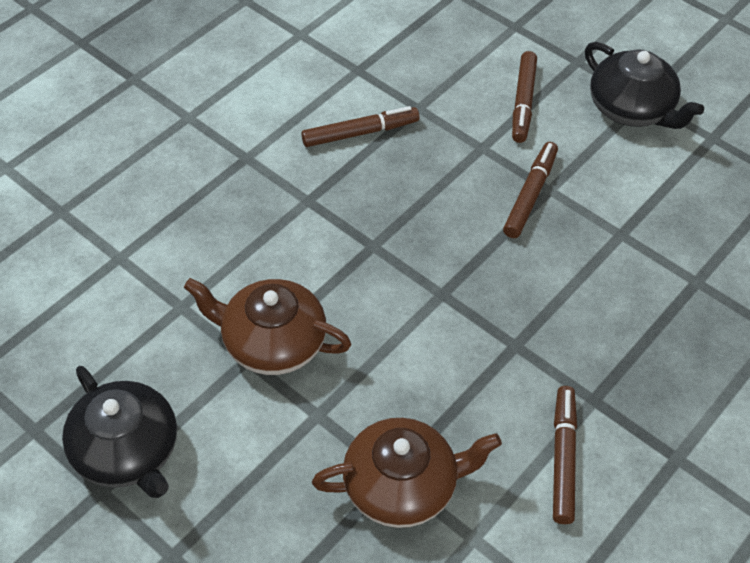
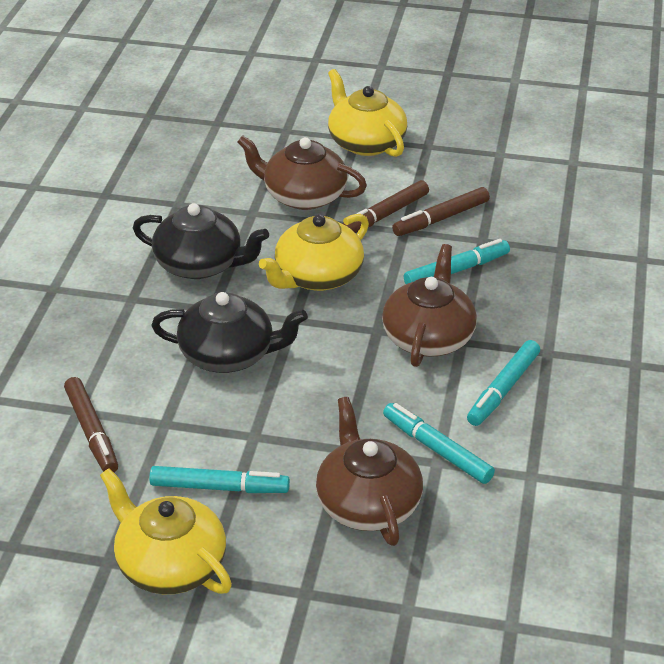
brown marker: 4 -> 3
brown teapot: 2 -> 3
turquoise marker: 0 -> 4
yellow teapot: 0 -> 3

